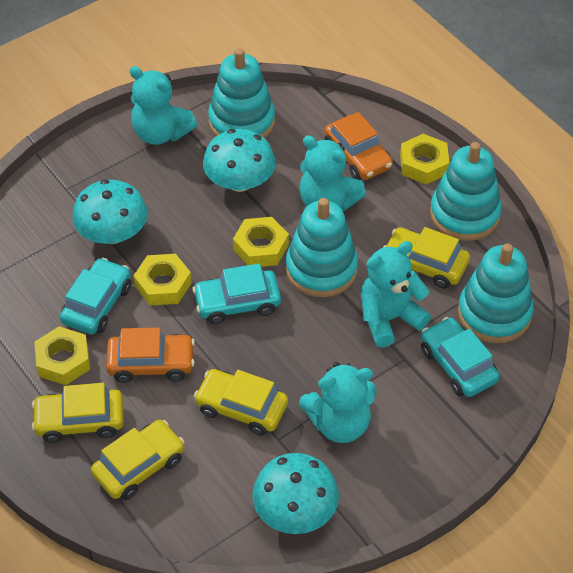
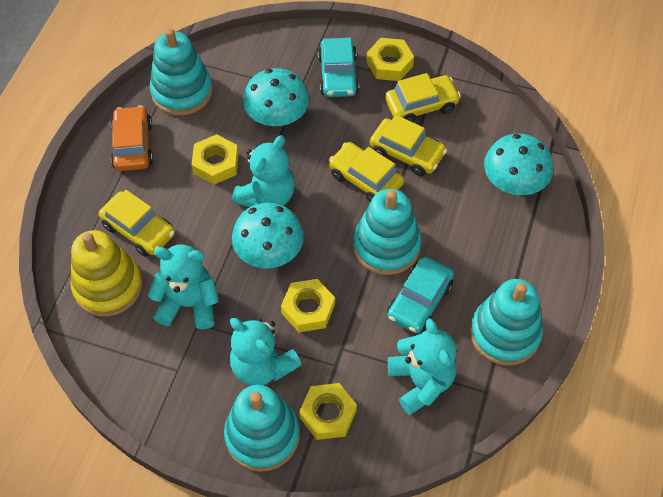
orange car: 2 -> 1
turquoise car: 3 -> 2
yellow stacking toy: 0 -> 1

